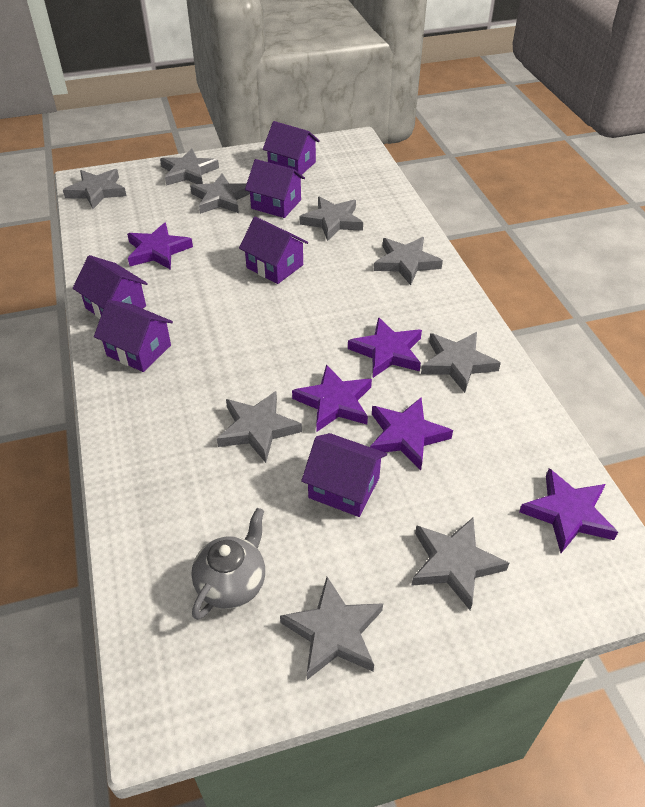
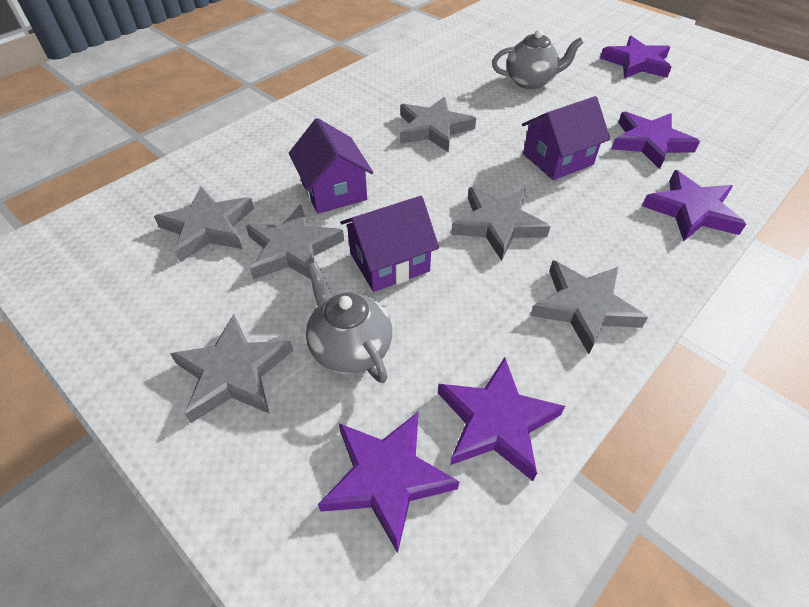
grey star: 9 -> 6
grey teapot: 1 -> 2
purple house: 6 -> 3

